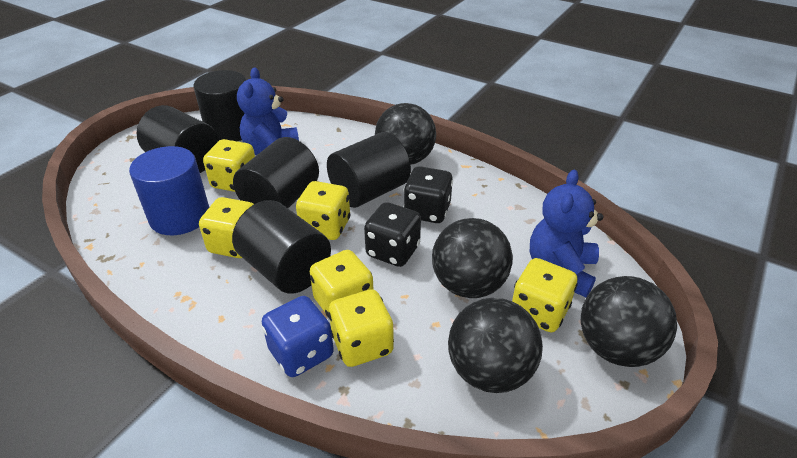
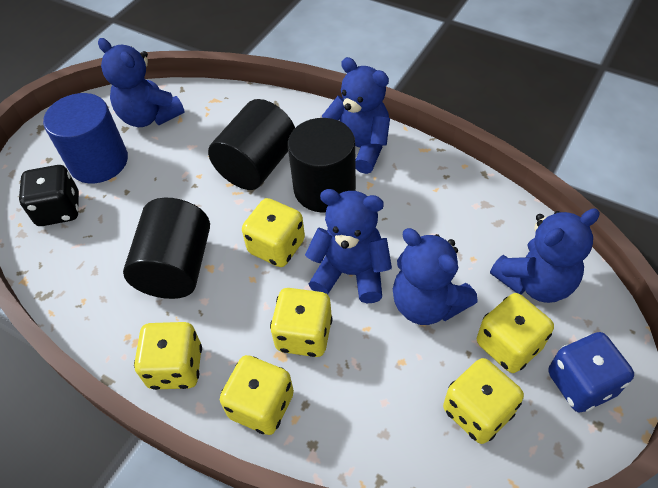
black ball: 4 -> 0
black cylinder: 5 -> 3
black dice: 2 -> 1
blue teddy bear: 2 -> 5

